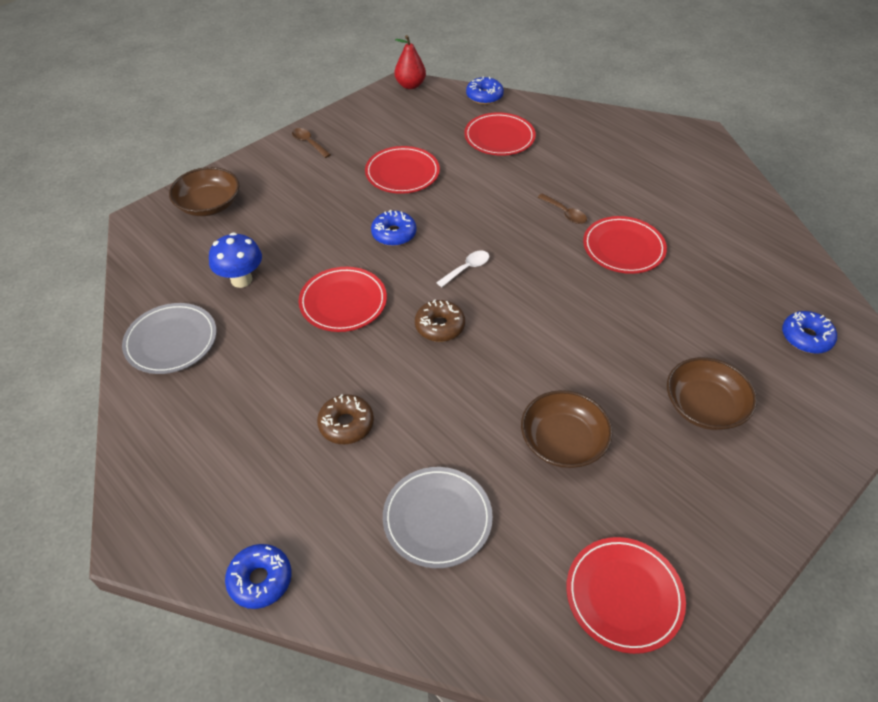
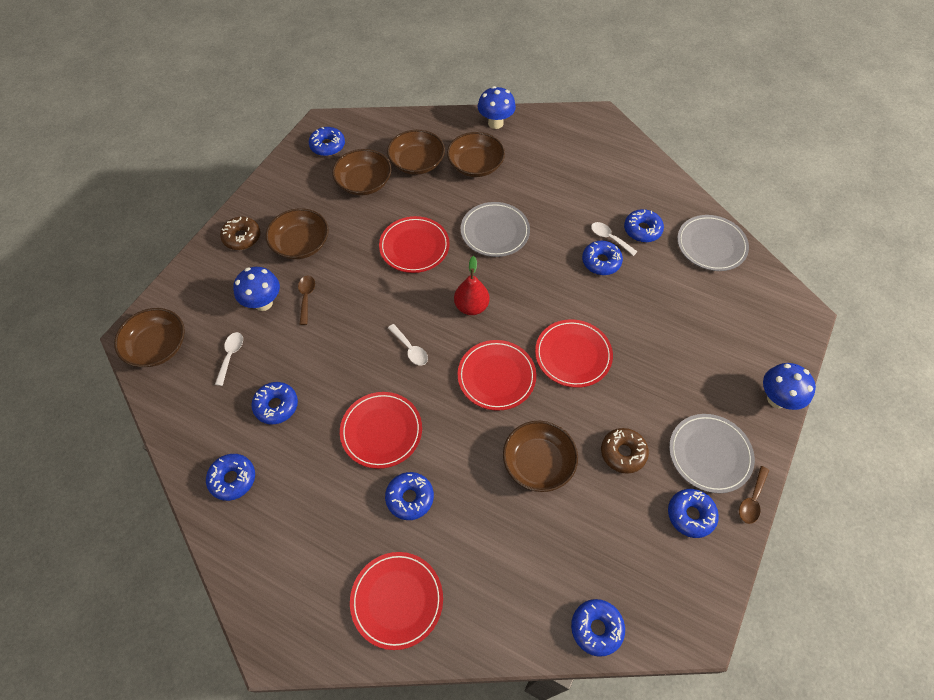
blue donut: 4 -> 8
blue mushroom: 1 -> 3
brown bowl: 3 -> 6
grey plate: 2 -> 3
white spoon: 1 -> 3

